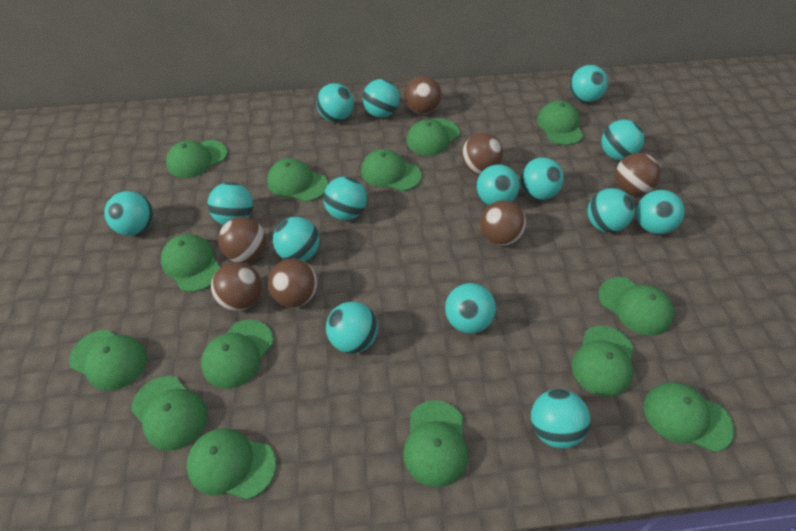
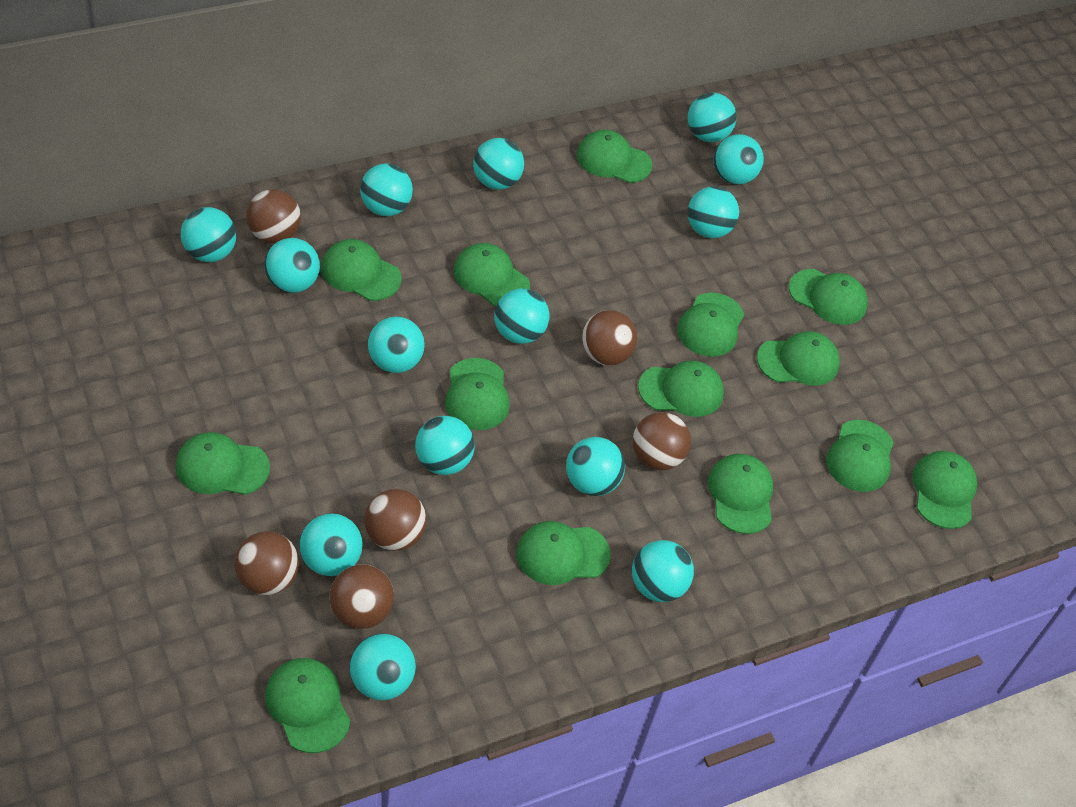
brown ball: 7 -> 6
turquoise ball: 15 -> 14

